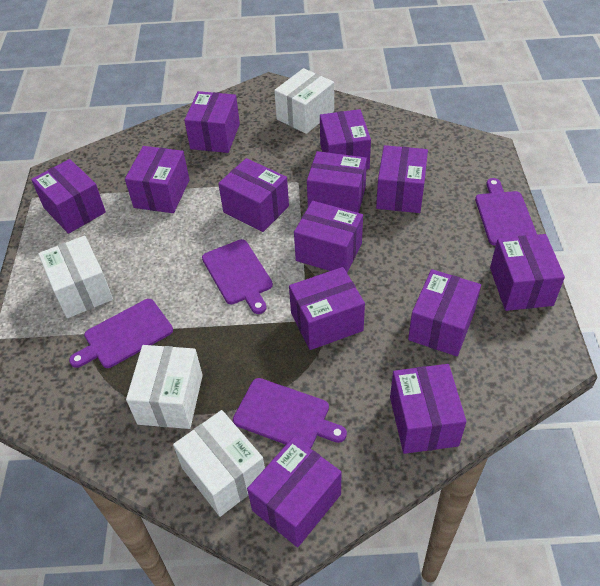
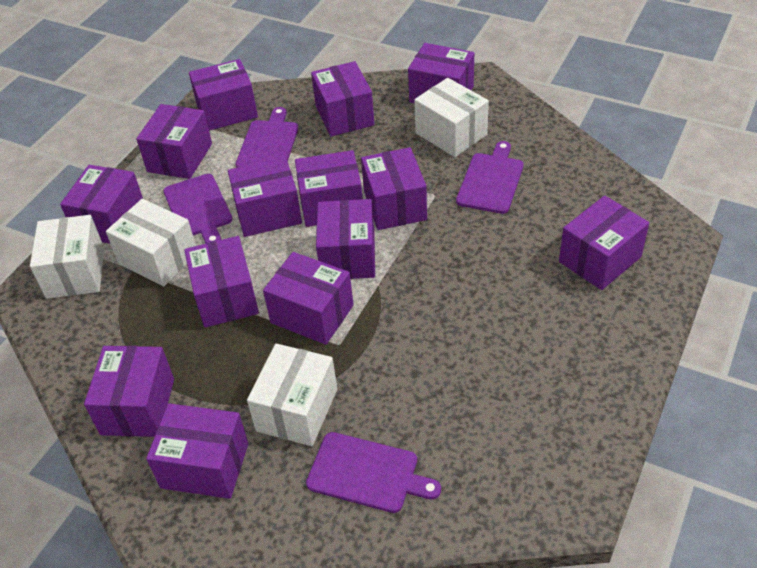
purple box: 13 -> 14

